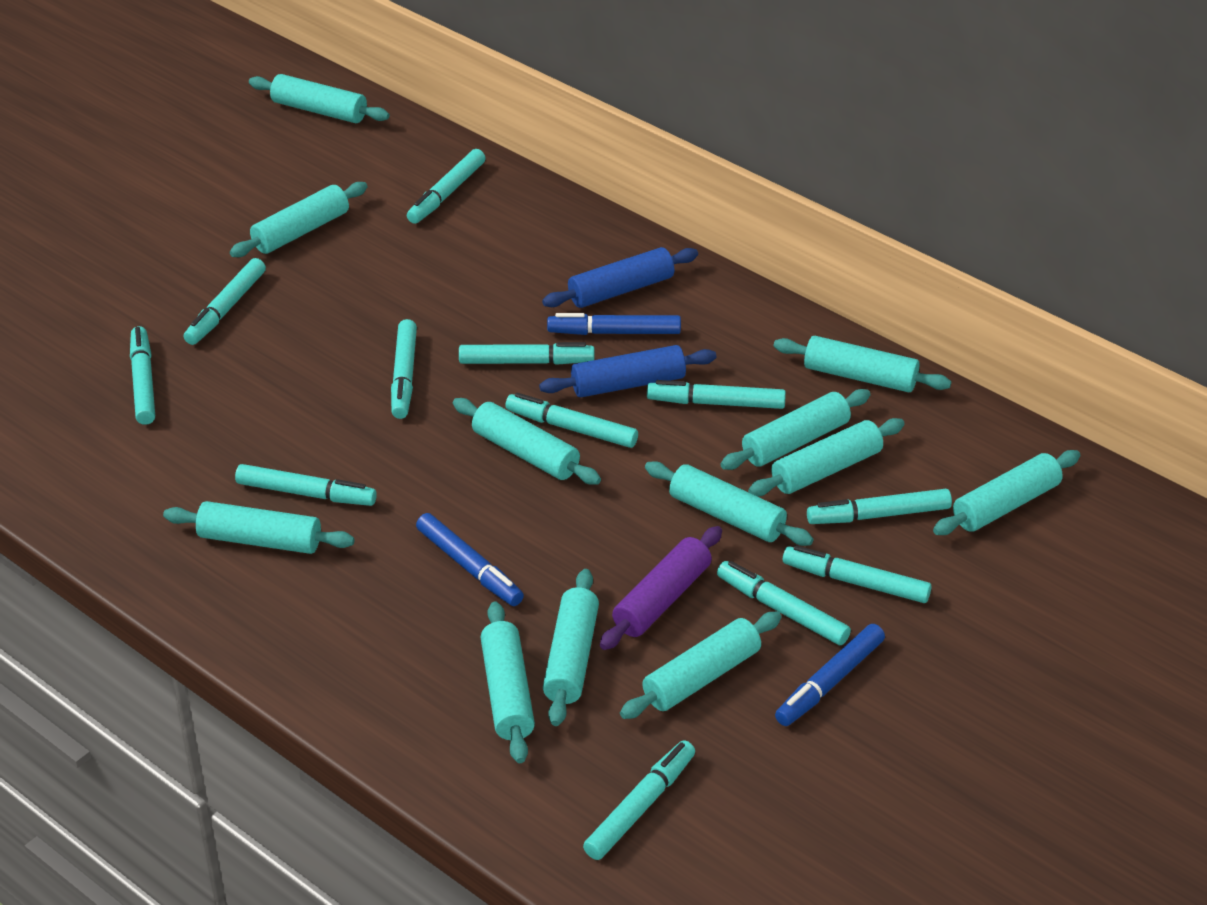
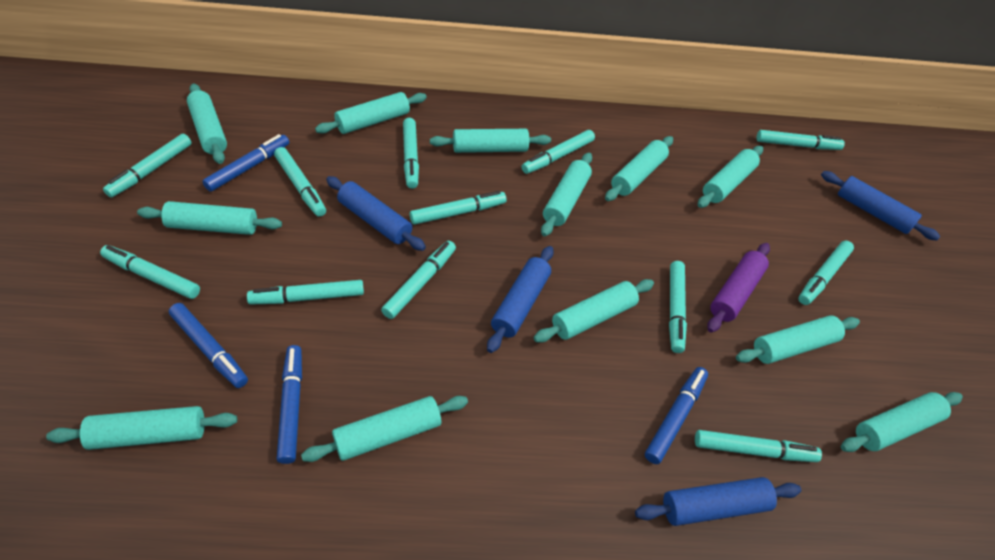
blue marker: 3 -> 4
blue rolling pin: 2 -> 4

